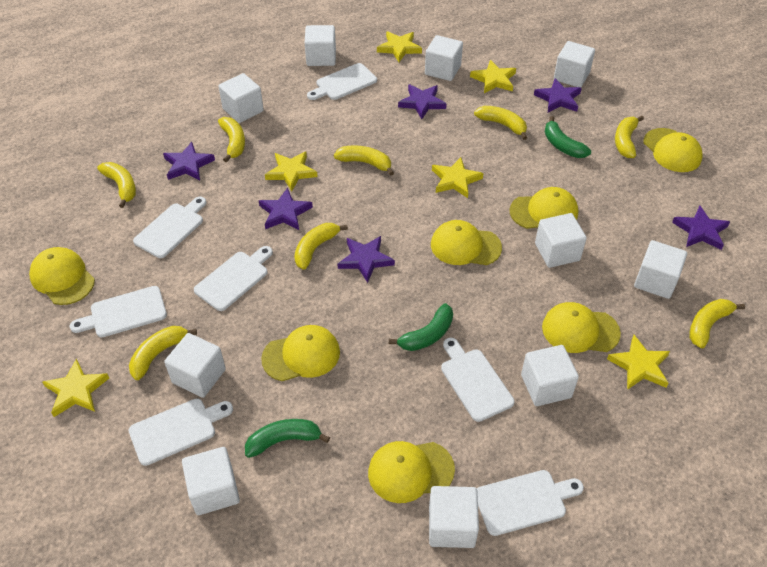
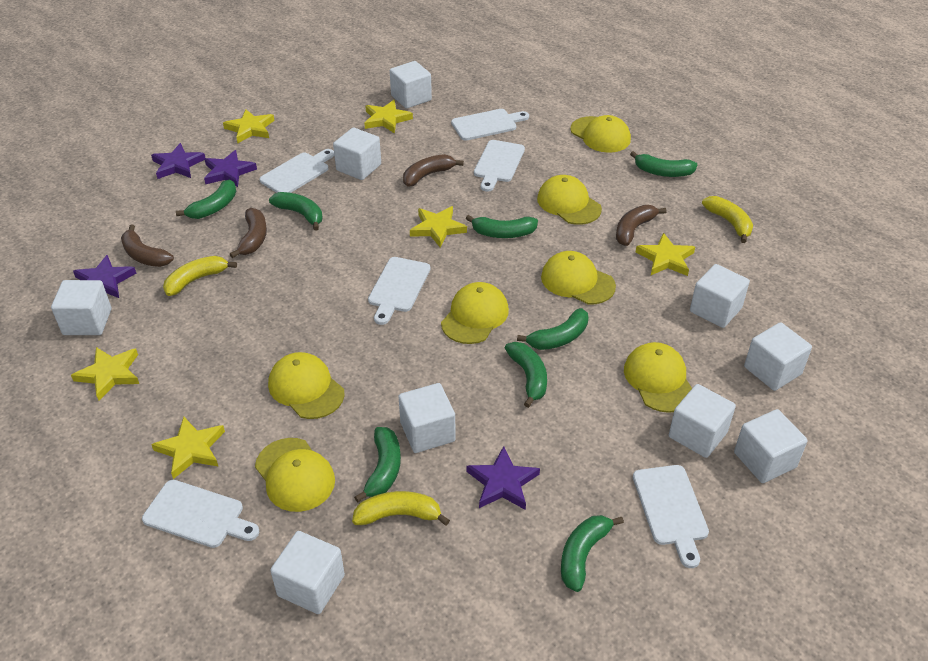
brown banana: 0 -> 4
green banana: 3 -> 8
purple star: 6 -> 4
white cube: 10 -> 9
white cutting board: 7 -> 6
yellow banana: 8 -> 3

